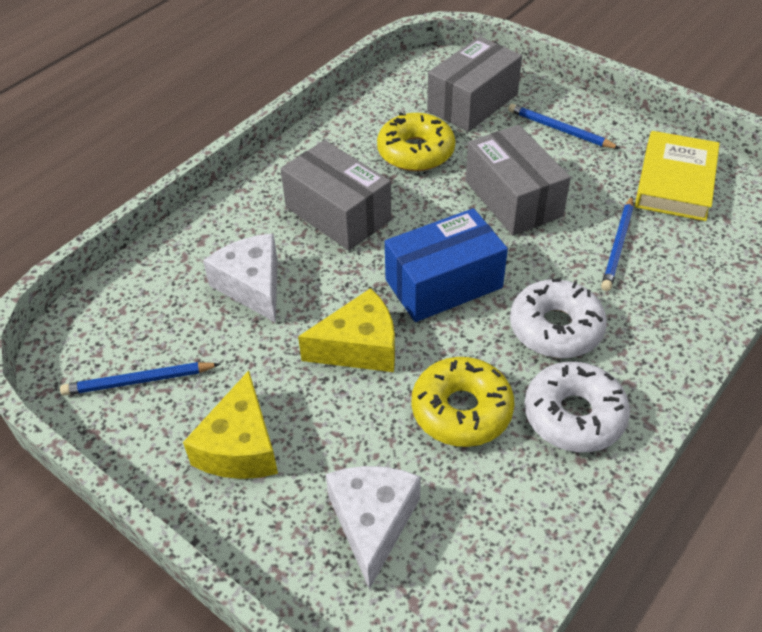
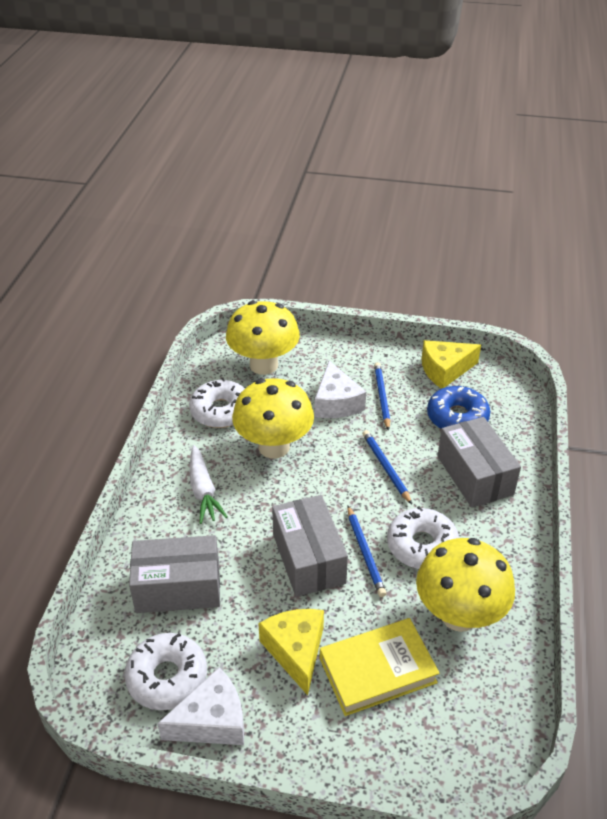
blue box: 1 -> 0
blue donut: 0 -> 1
white carrot: 0 -> 1
white donut: 2 -> 3
yellow donut: 2 -> 0
yellow mushroom: 0 -> 3

